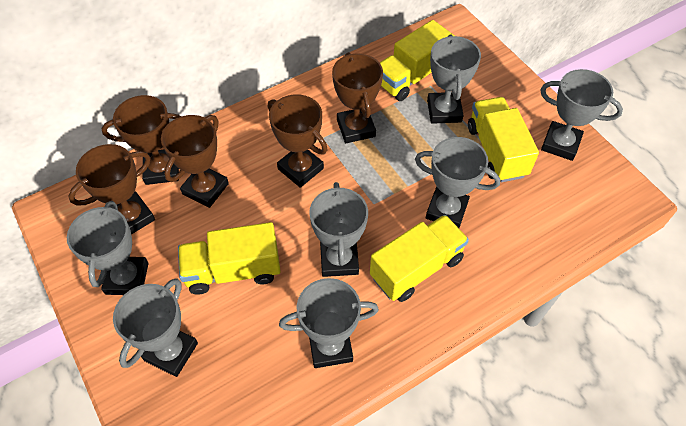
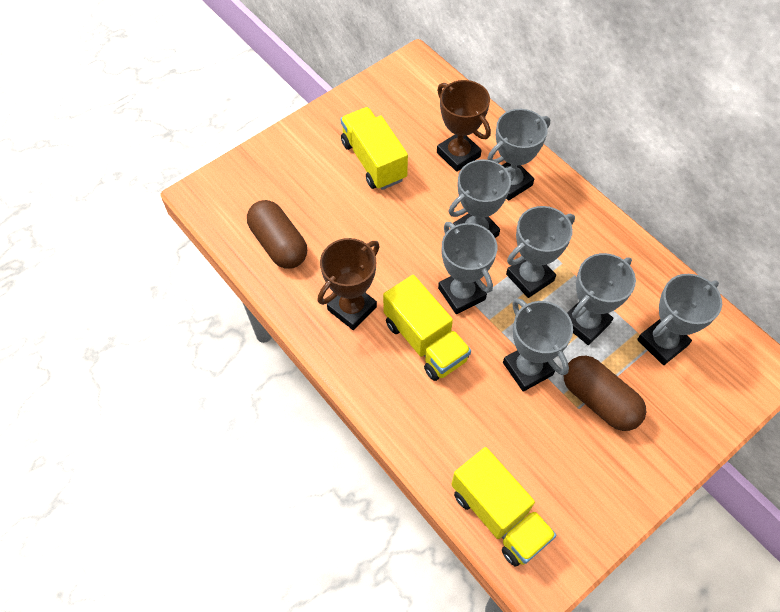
brown capsule: 0 -> 2
brown trophy: 5 -> 2
yellow truck: 4 -> 3

